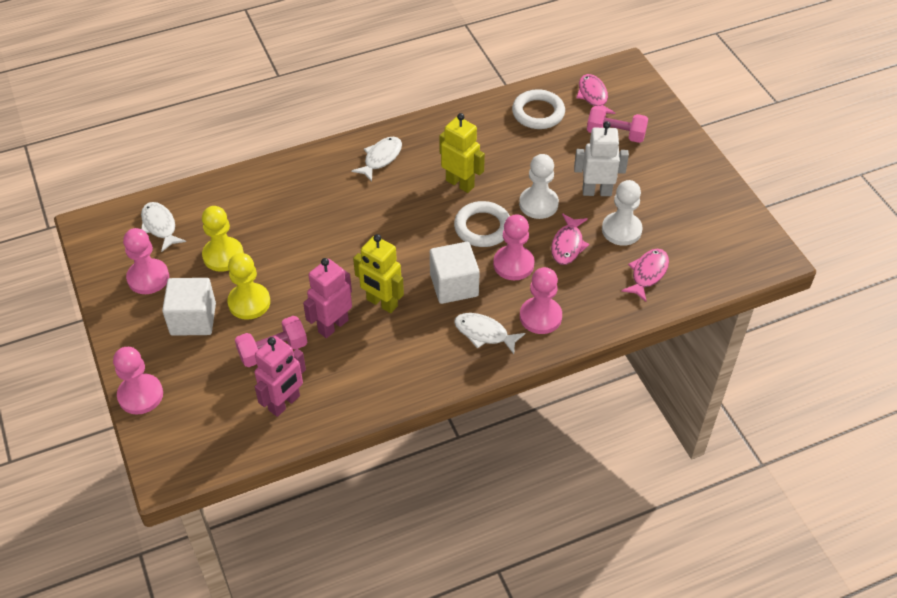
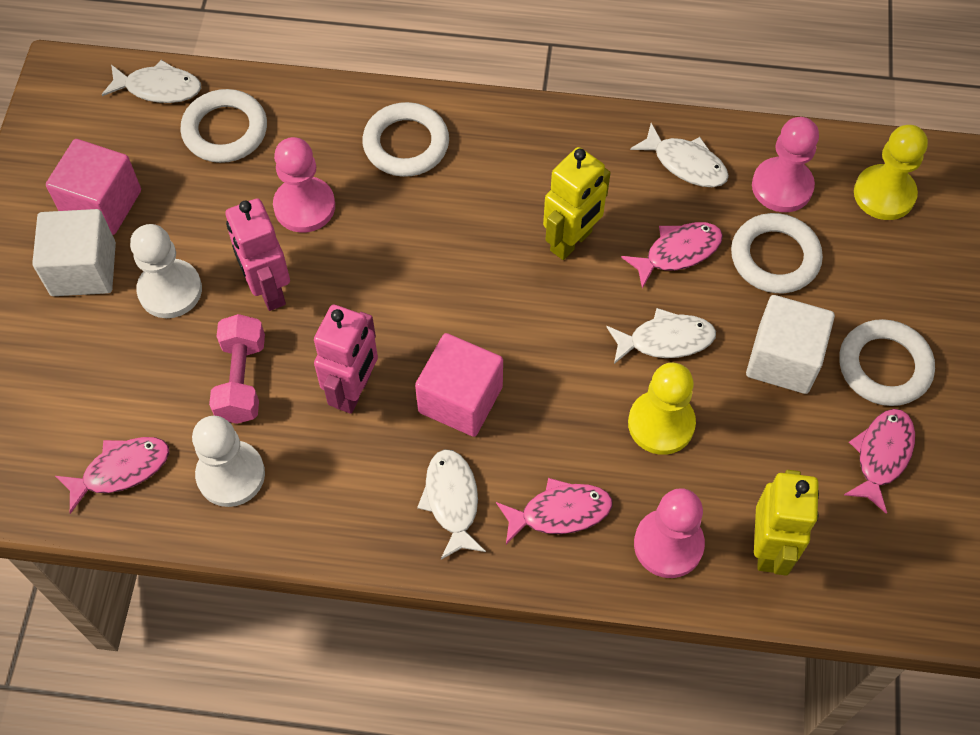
pink cube: 0 -> 2
pink dumbbell: 2 -> 1
pink fish: 3 -> 4
pink pawn: 4 -> 3
white fish: 3 -> 4
white ring: 2 -> 4
white robot: 1 -> 0

